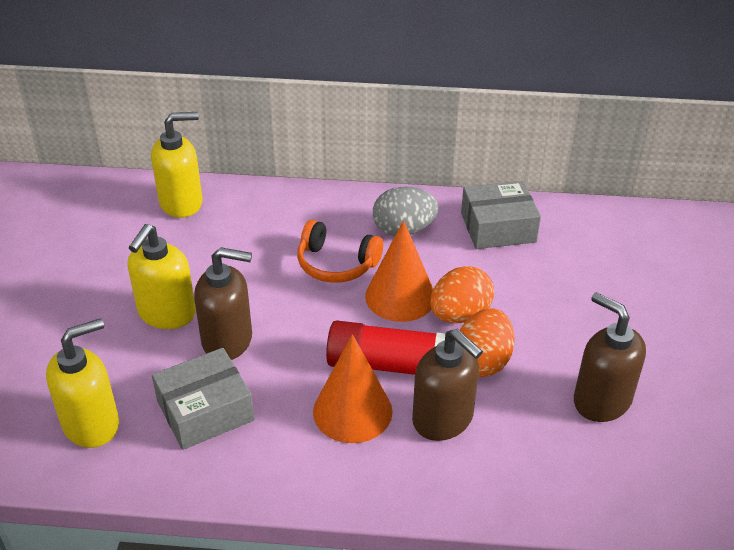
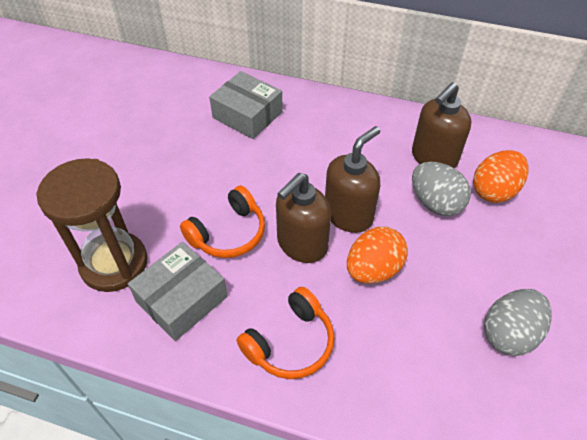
brown hourglass: 0 -> 1
grey egg: 1 -> 2
orange cone: 2 -> 0
orange headphones: 1 -> 2
red glue stick: 1 -> 0
yellow soap dispenser: 3 -> 0

